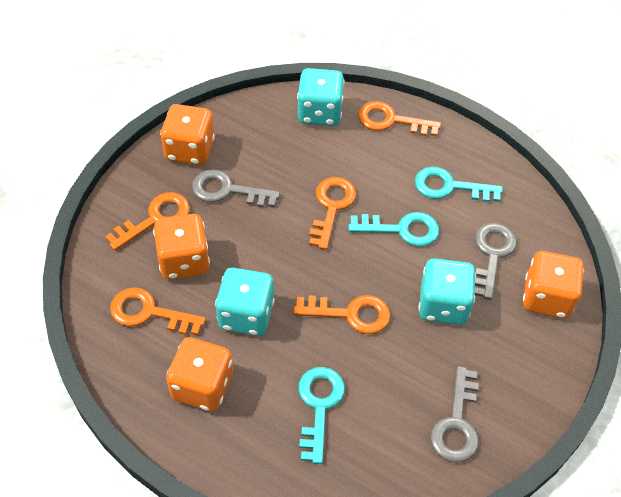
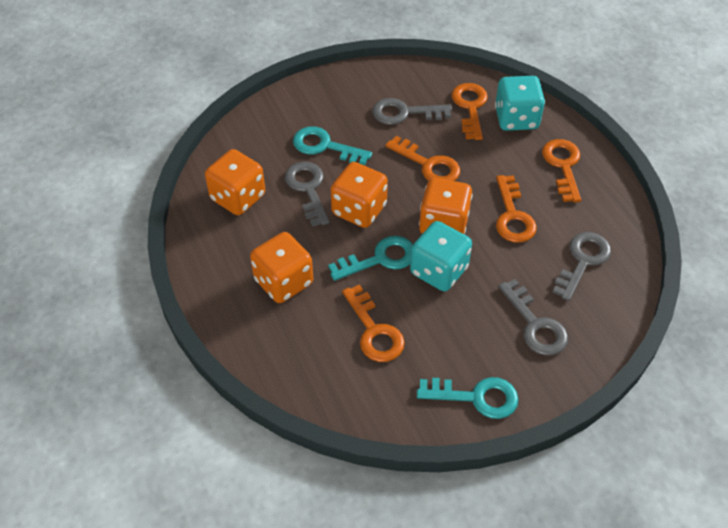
grey key: 3 -> 4
turquoise dice: 3 -> 2

